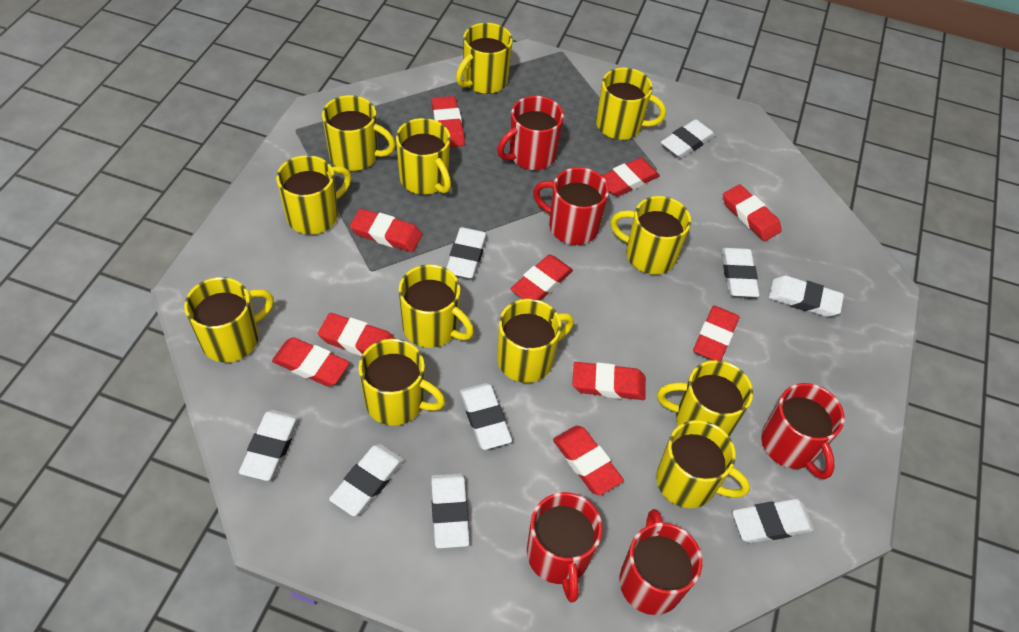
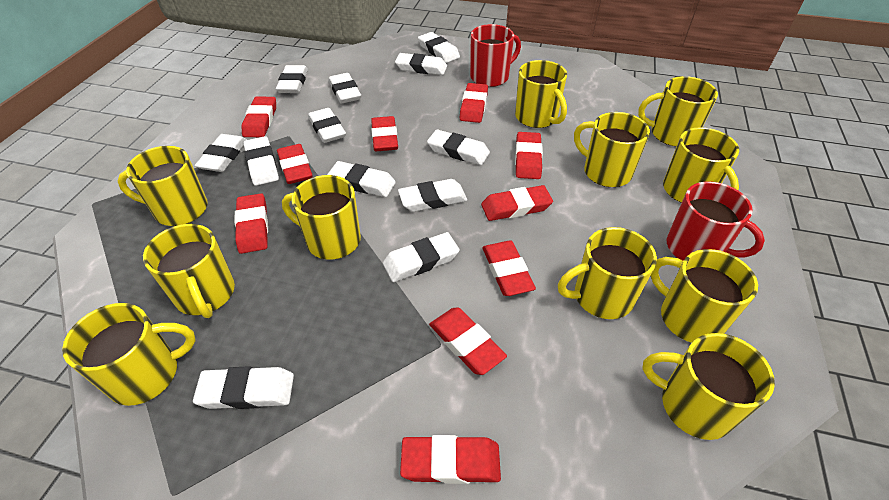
red mug: 5 -> 2
white eraser: 9 -> 12
yellow mug: 12 -> 11

